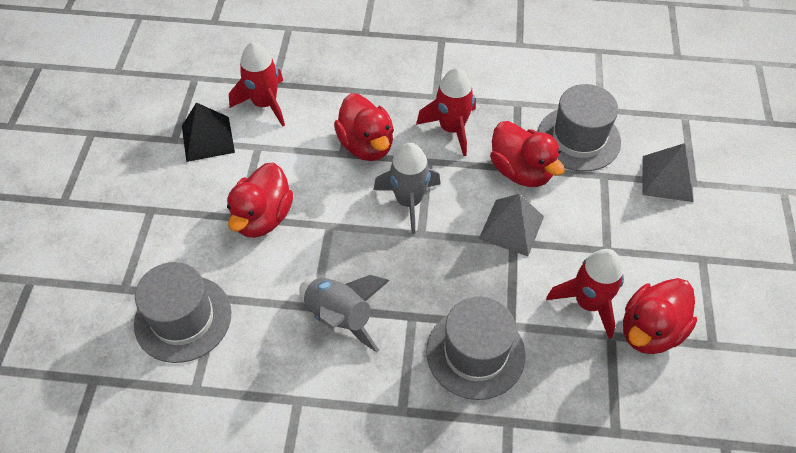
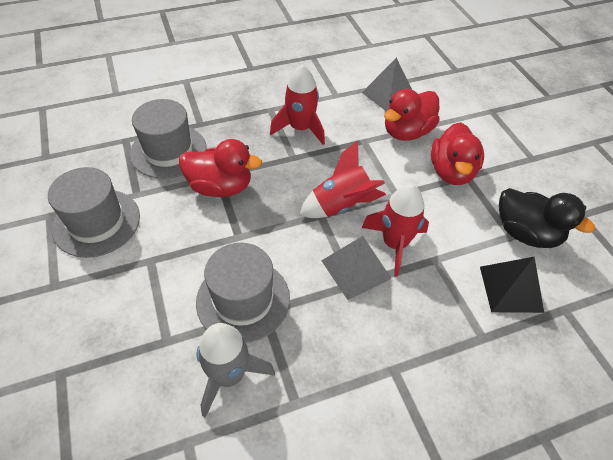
black duck: 0 -> 1
grey rocket: 2 -> 1
red duck: 4 -> 3

